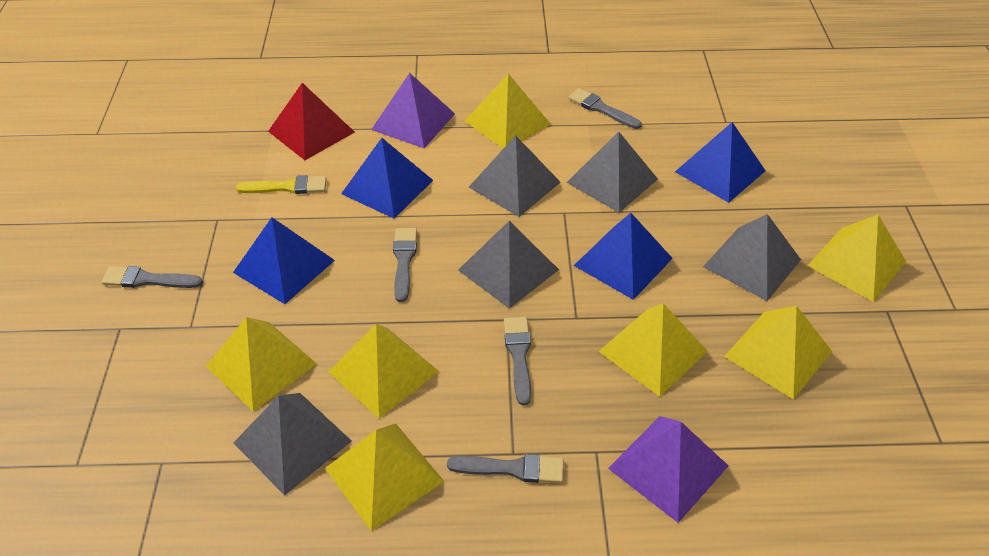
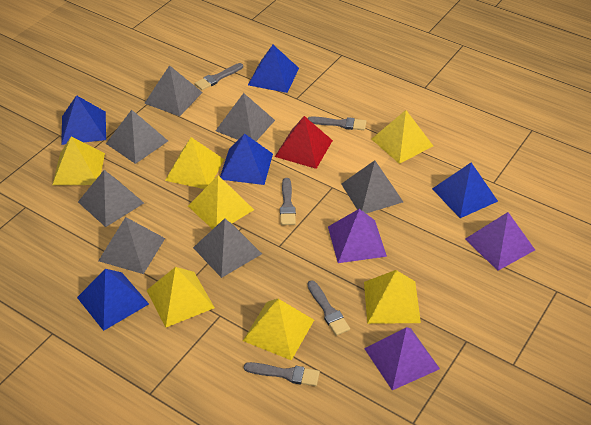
blue pyramid: 4 -> 5
grey pyramid: 5 -> 7
purple pyramid: 2 -> 3
yellow brush: 1 -> 0

